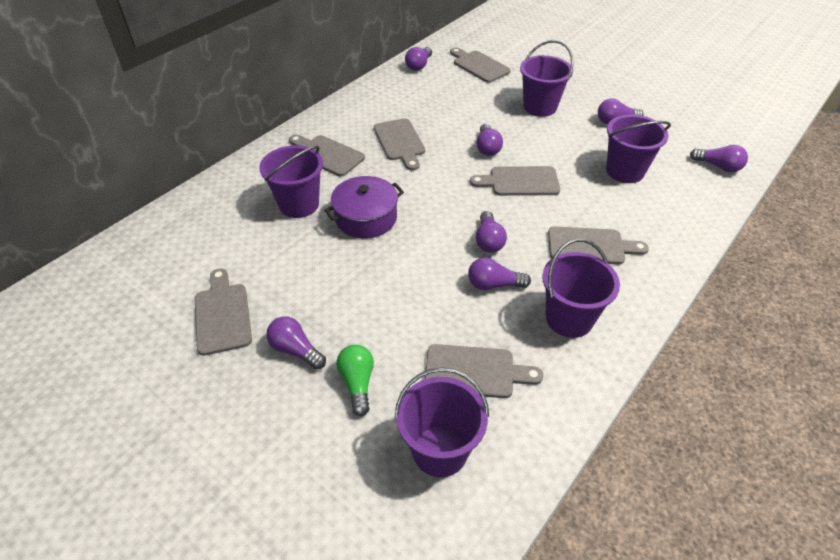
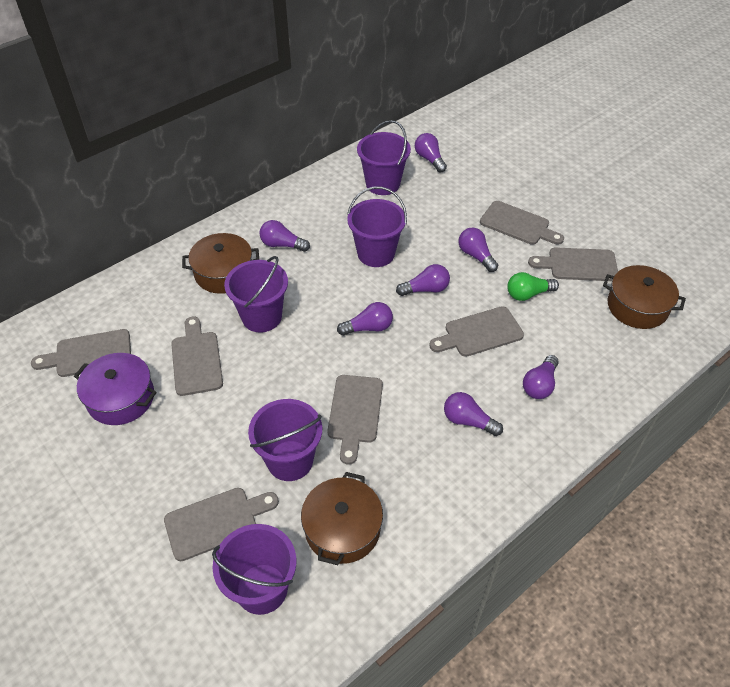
brown pot: 0 -> 3

